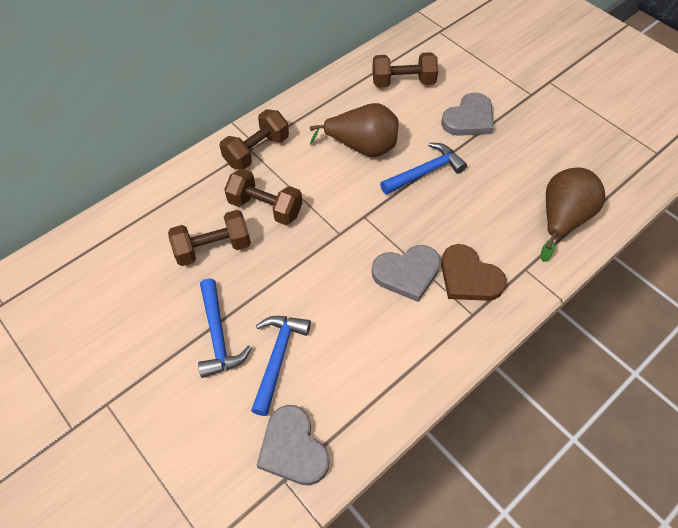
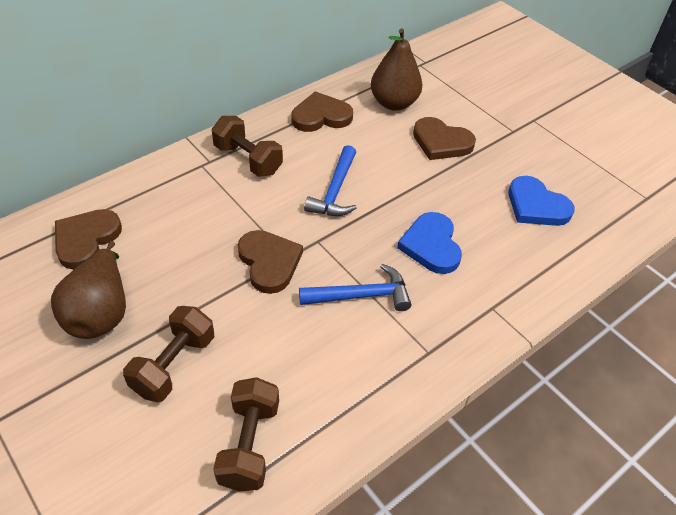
blue hammer: 3 -> 2
blue heart: 0 -> 2
brown dumbbell: 4 -> 3
brown heart: 1 -> 4
grey heart: 3 -> 0

